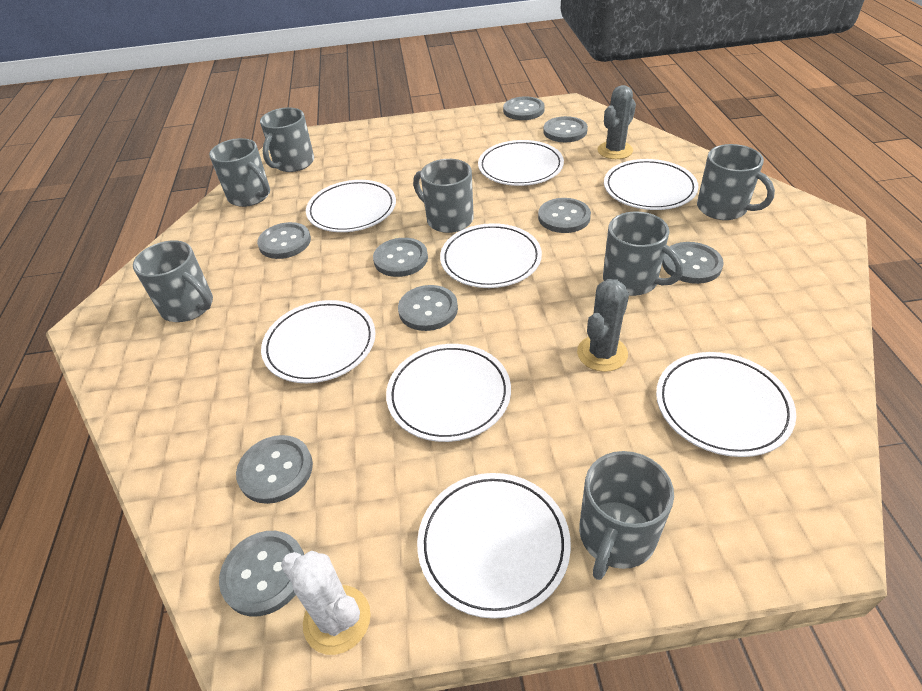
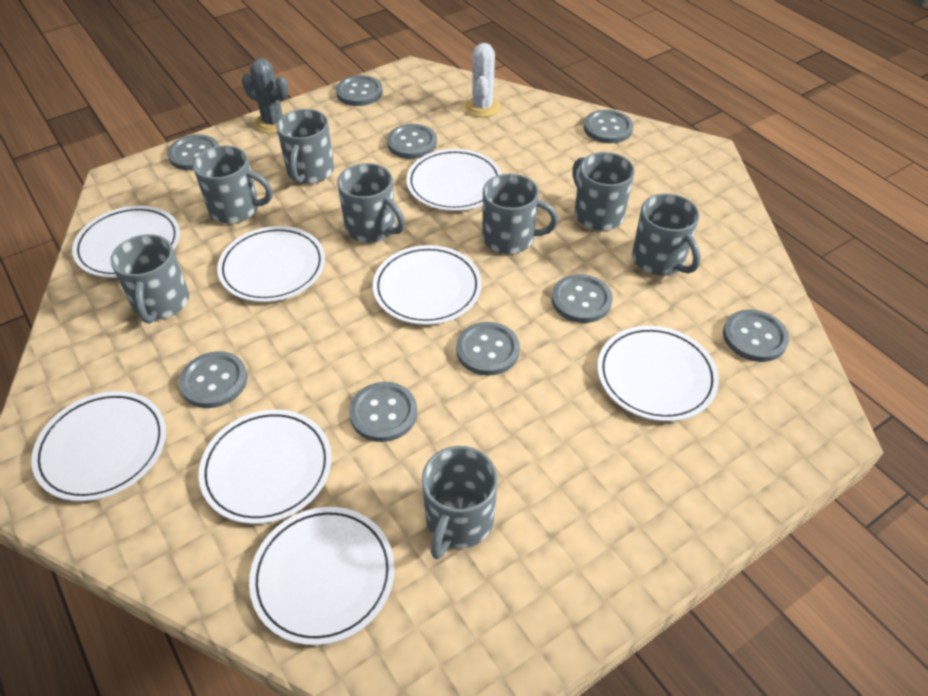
grey cactus: 2 -> 1
grey mug: 7 -> 8

